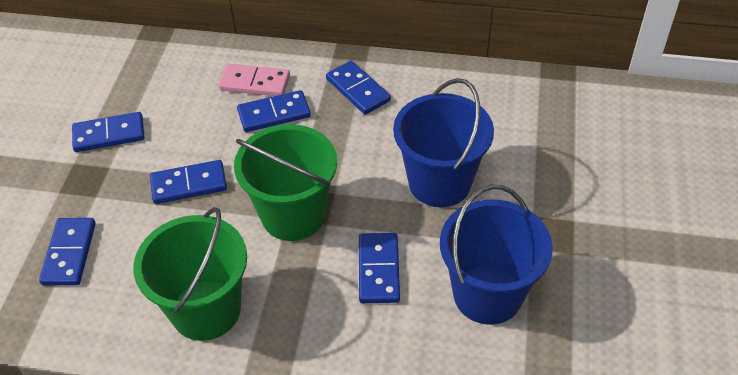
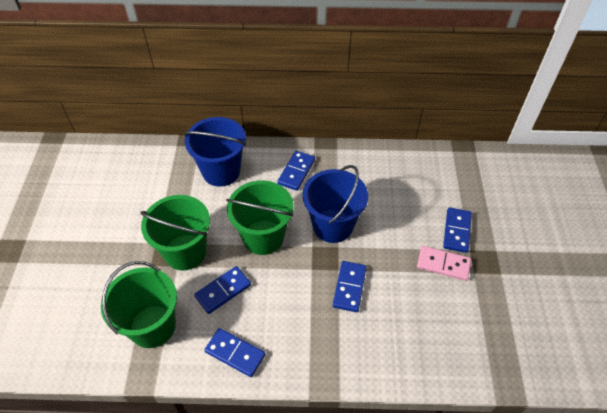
blue domino: 6 -> 5
green bucket: 2 -> 3

